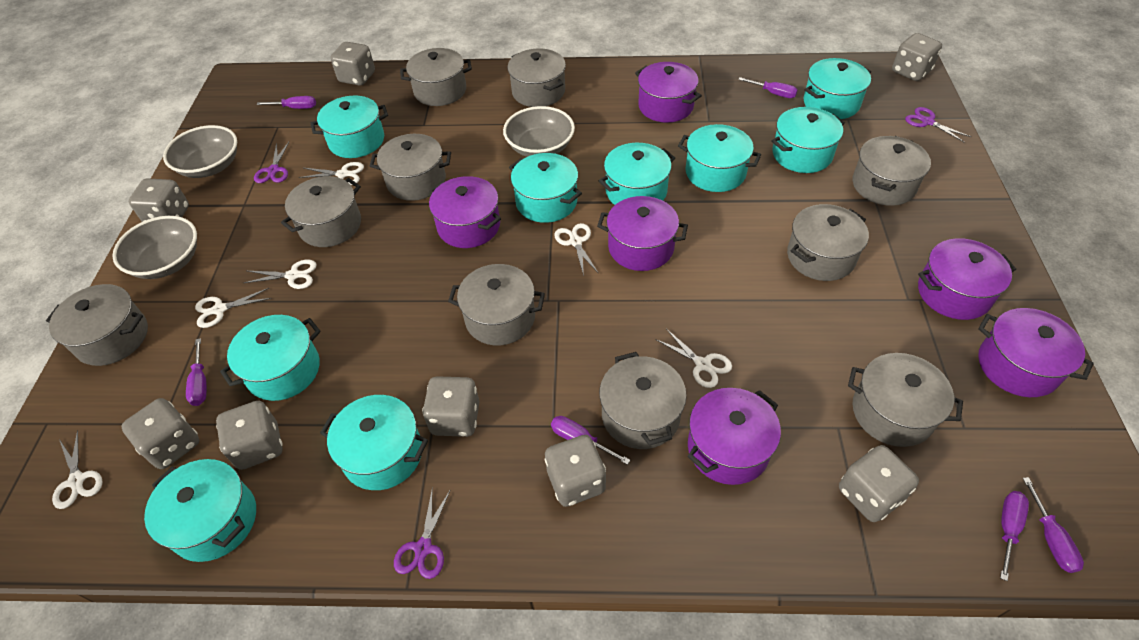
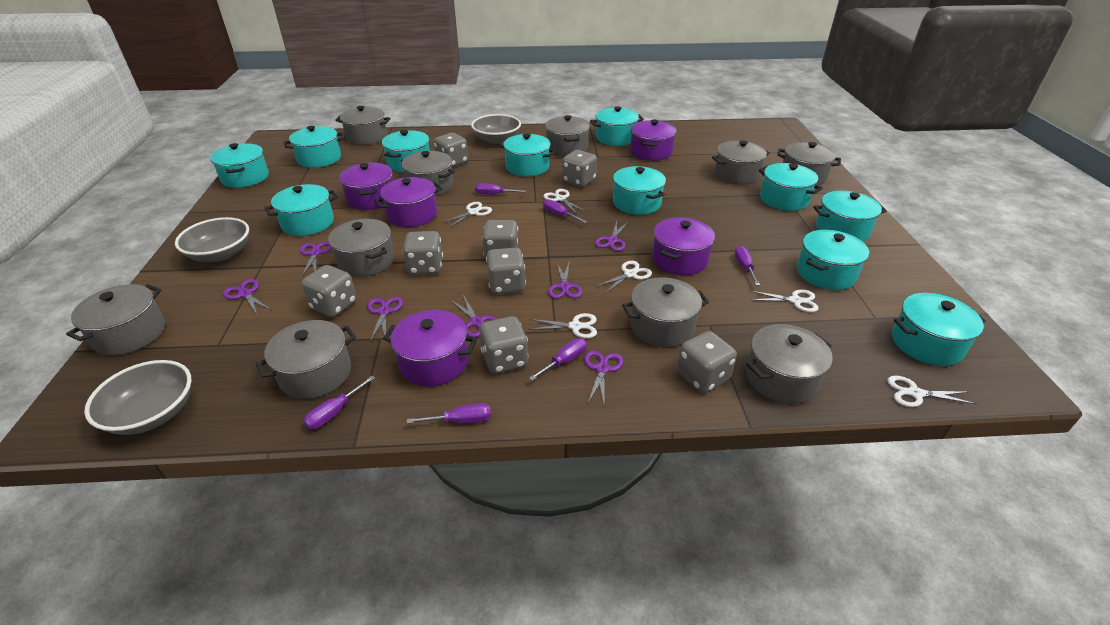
purple pot: 6 -> 5
purple scissors: 3 -> 7
turquoise pot: 9 -> 11

